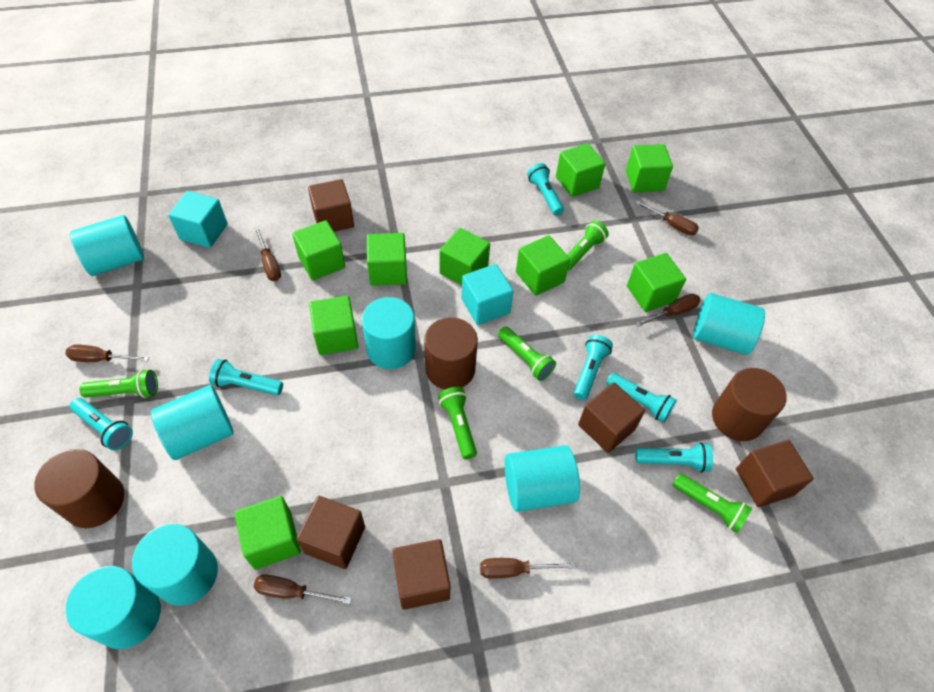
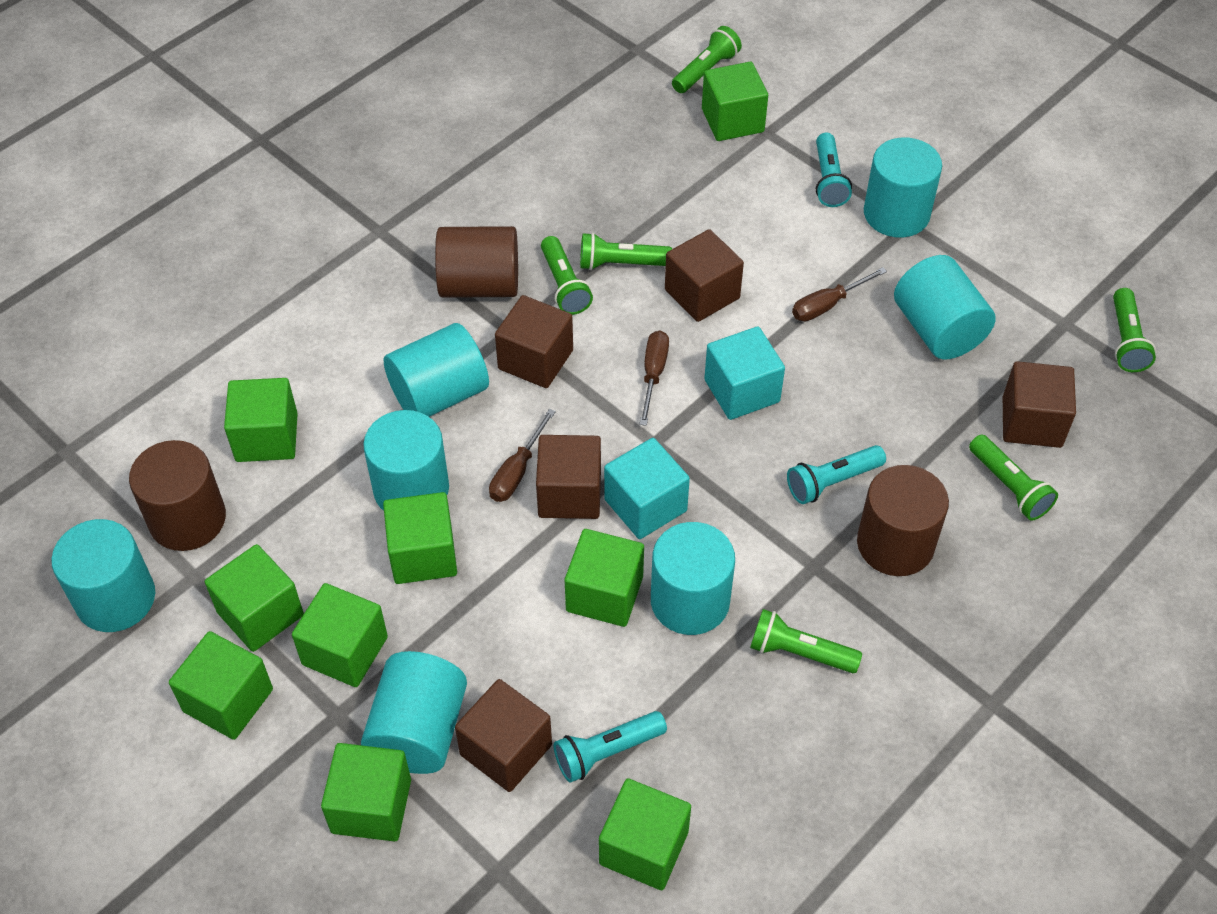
brown screwdriver: 6 -> 3
green flashlight: 5 -> 6
turquoise flashlight: 6 -> 3

